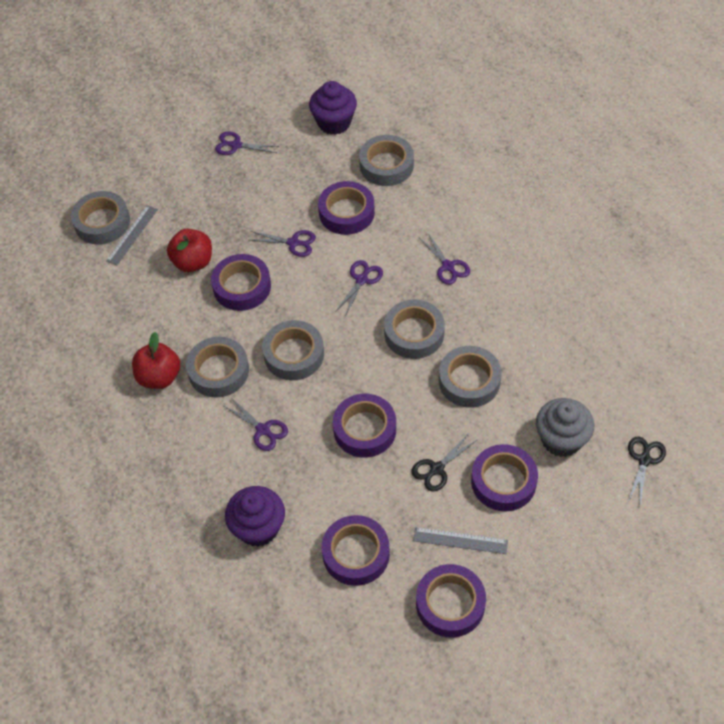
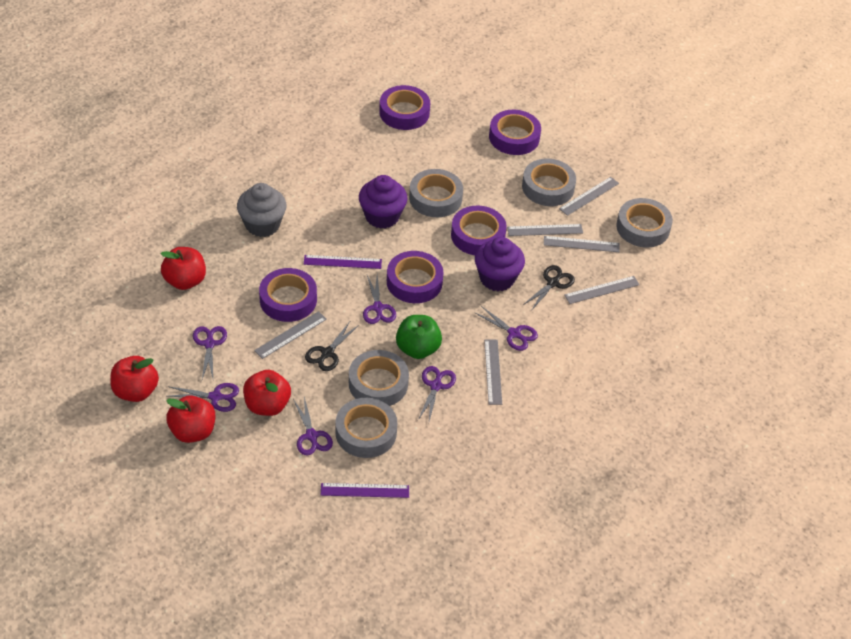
green apple: 0 -> 1
grey ruler: 2 -> 6
grey tape: 6 -> 5
purple ruler: 0 -> 2
purple scissors: 5 -> 6
purple tape: 6 -> 5
red apple: 2 -> 4

